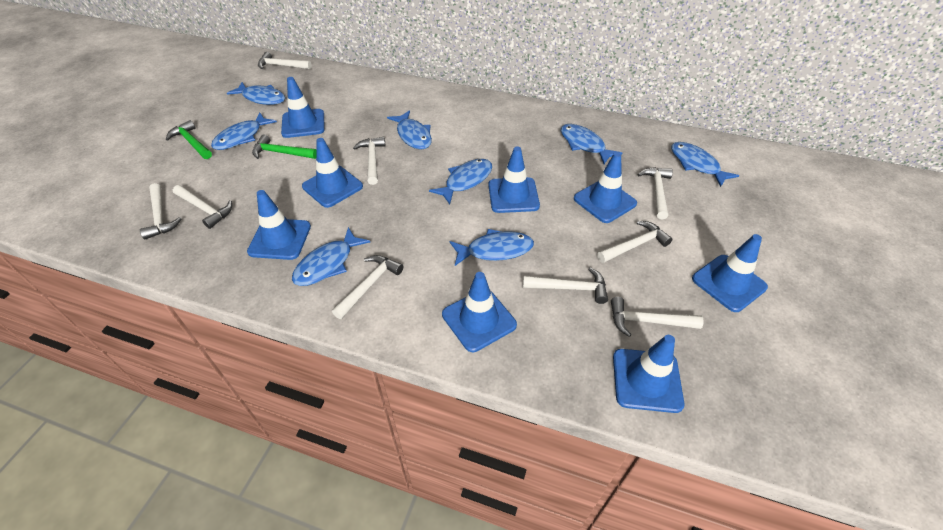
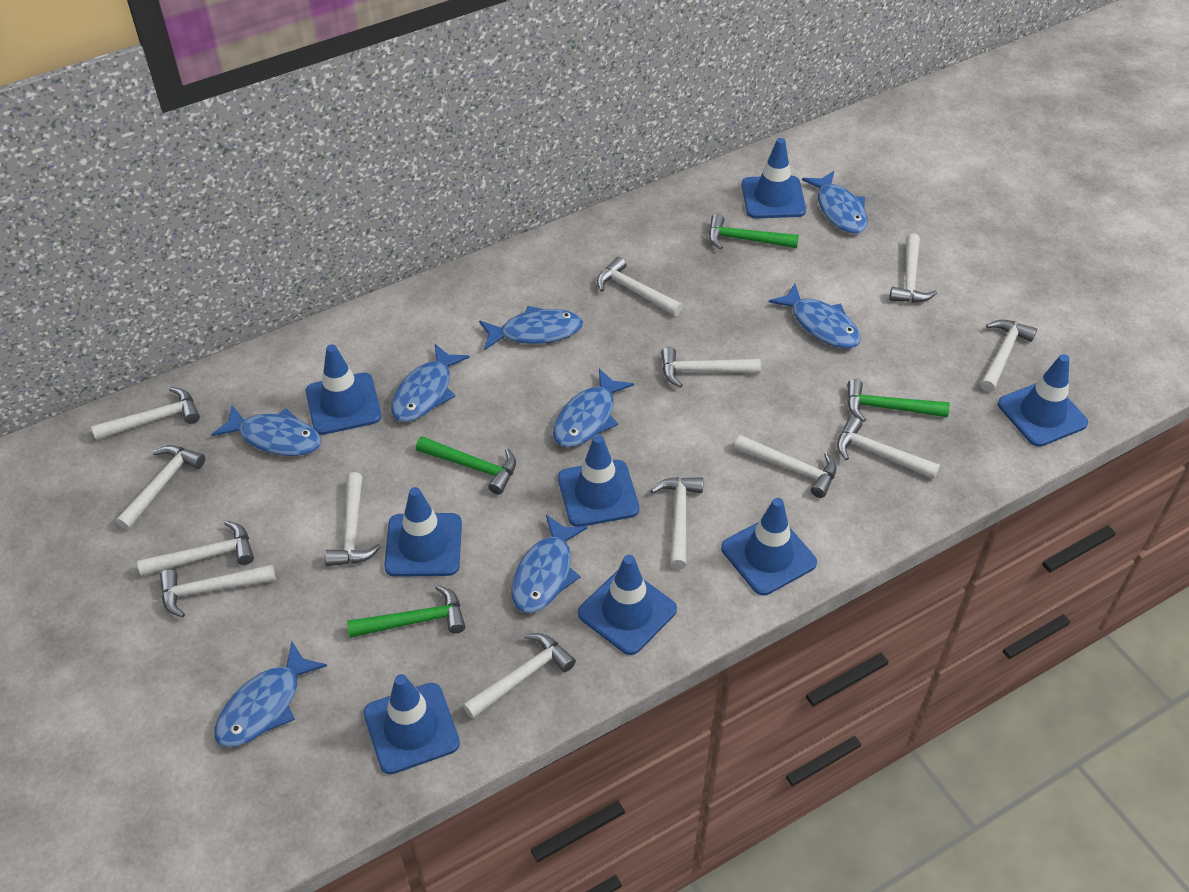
green hammer: 2 -> 4
white hammer: 9 -> 13

